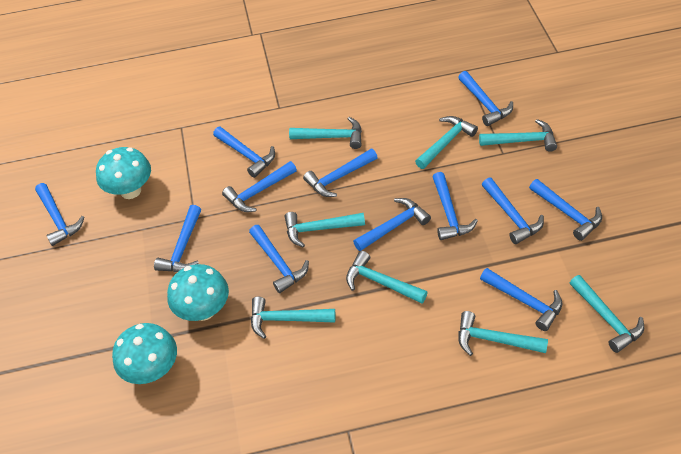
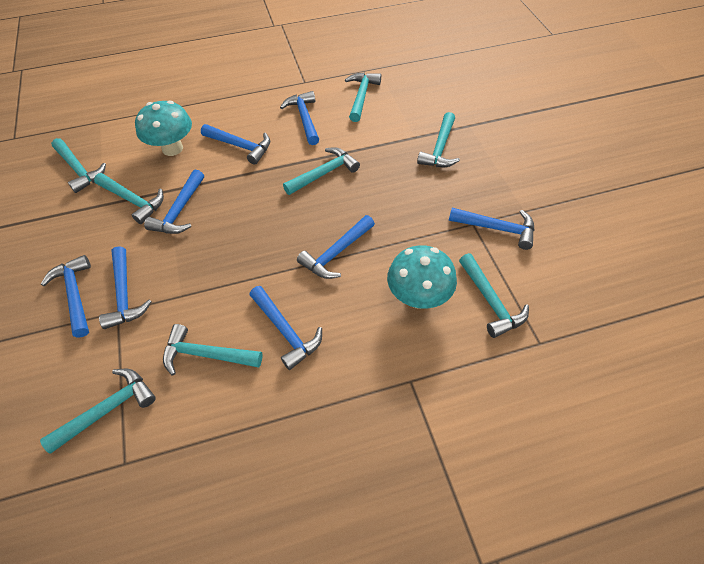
blue hammer: 12 -> 8
turquoise mushroom: 3 -> 2

